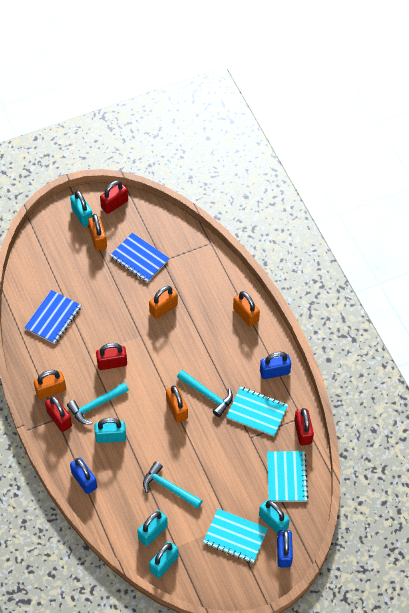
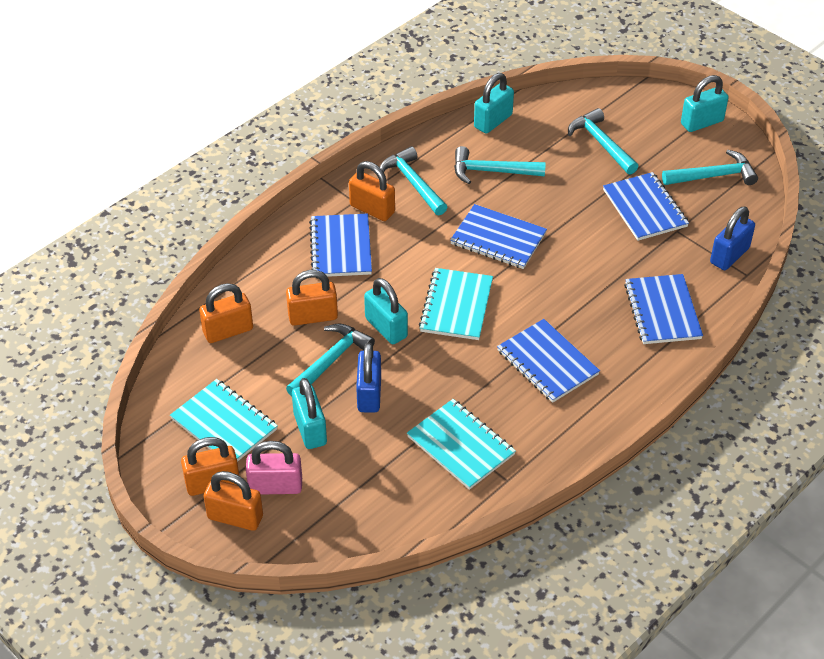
blue notebook: 2 -> 5
blue padlock: 3 -> 2
pink padlock: 0 -> 1
red padlock: 4 -> 0
turquoise hammer: 3 -> 5
turquoise padlock: 5 -> 4

